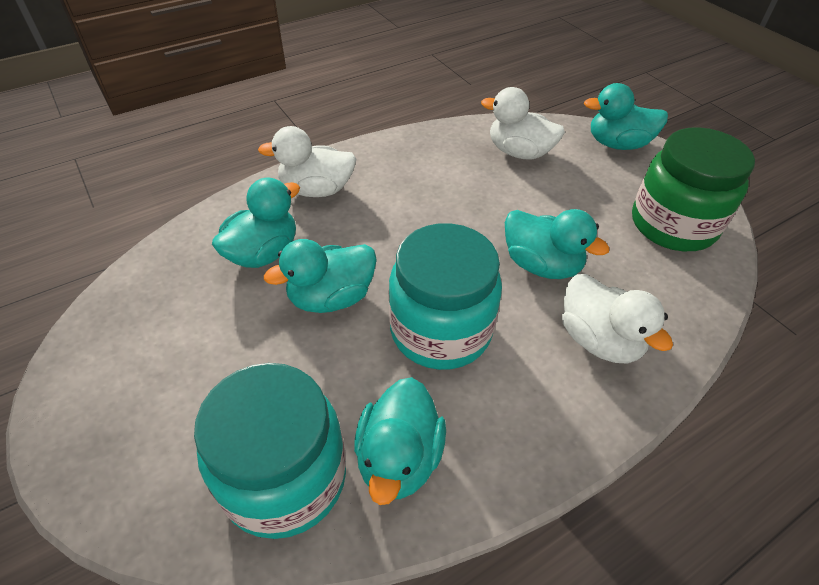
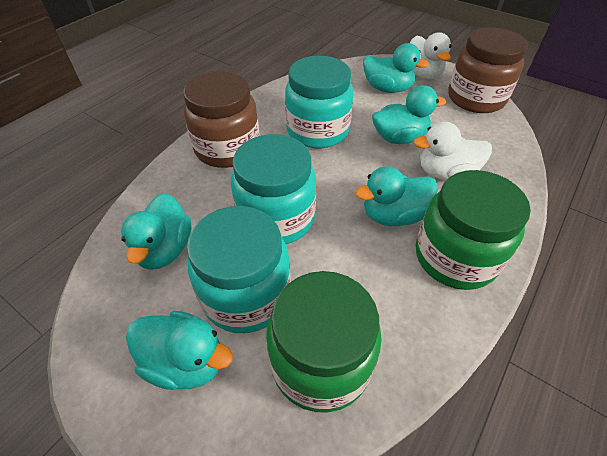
brown jar: 0 -> 2
green jar: 1 -> 2
turquoise jar: 2 -> 3
white duck: 3 -> 2

